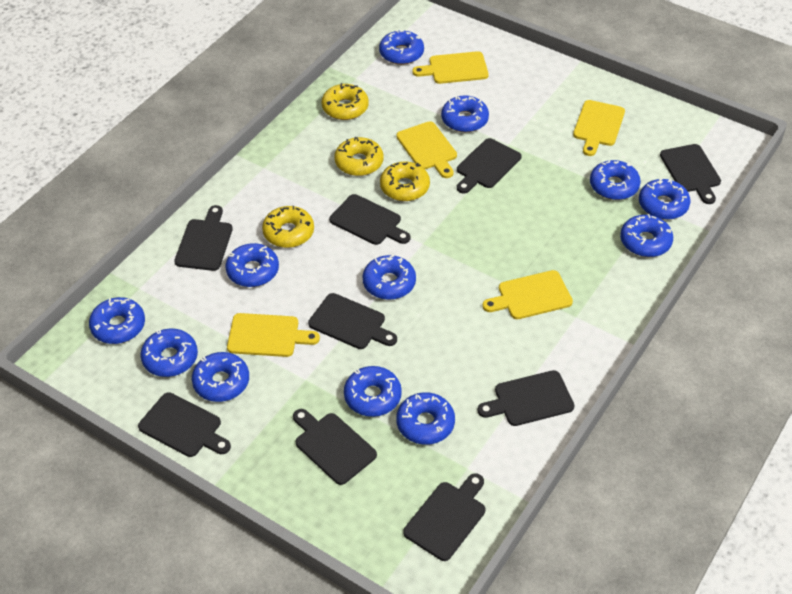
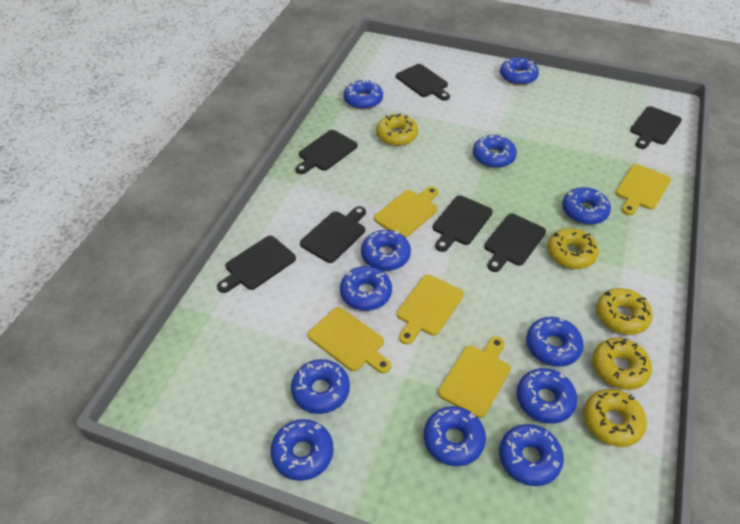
black cutting board: 9 -> 7
yellow donut: 4 -> 5

